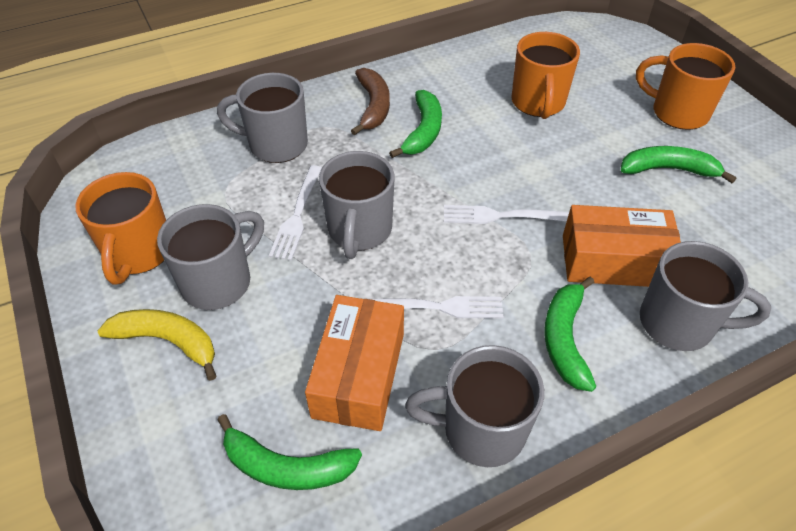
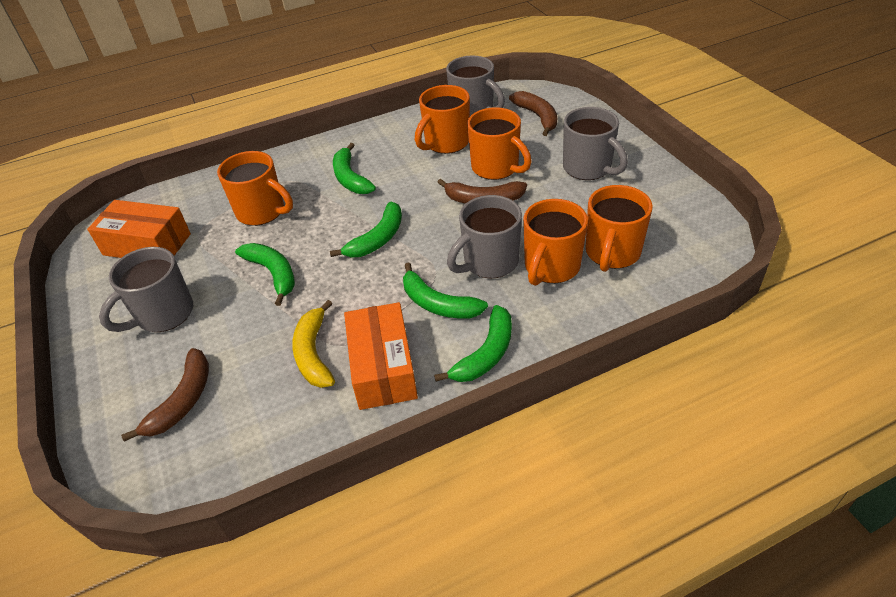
brown banana: 1 -> 3
green banana: 4 -> 5
grey mug: 5 -> 4
orange mug: 3 -> 5
white fork: 3 -> 0

